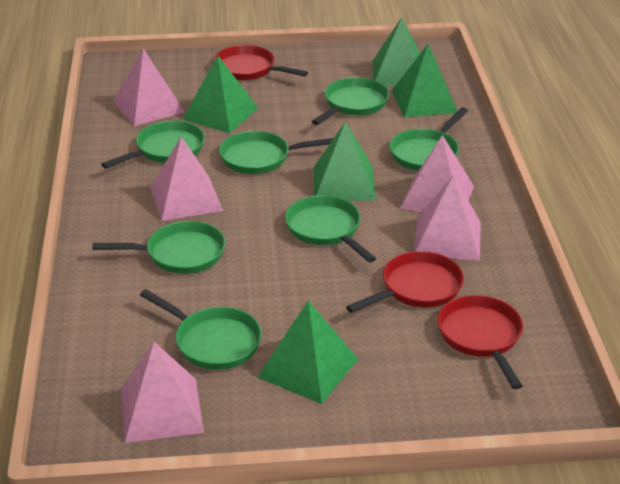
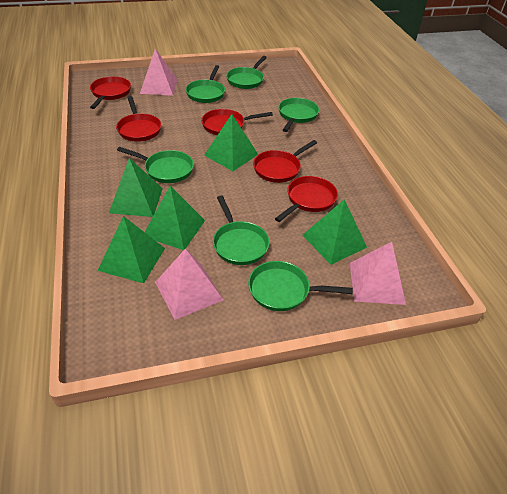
green pan: 7 -> 6
pink pyramid: 5 -> 3
red pan: 3 -> 5

